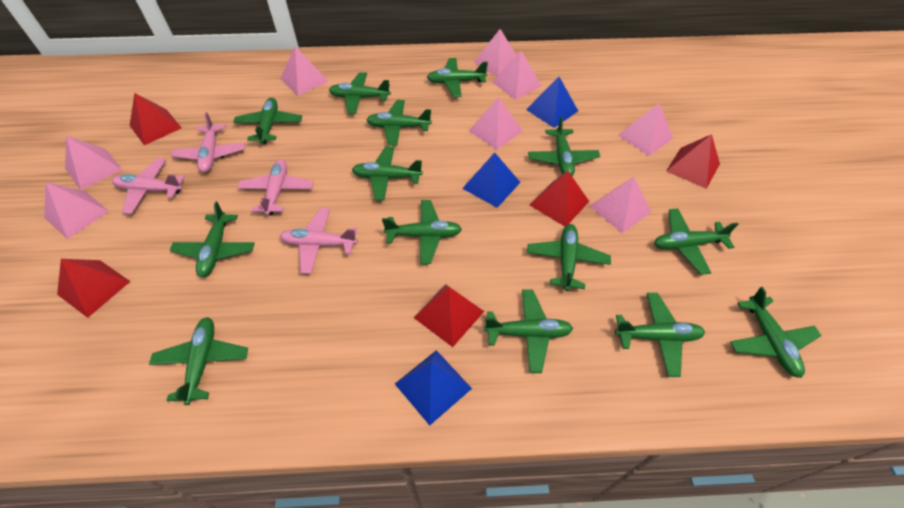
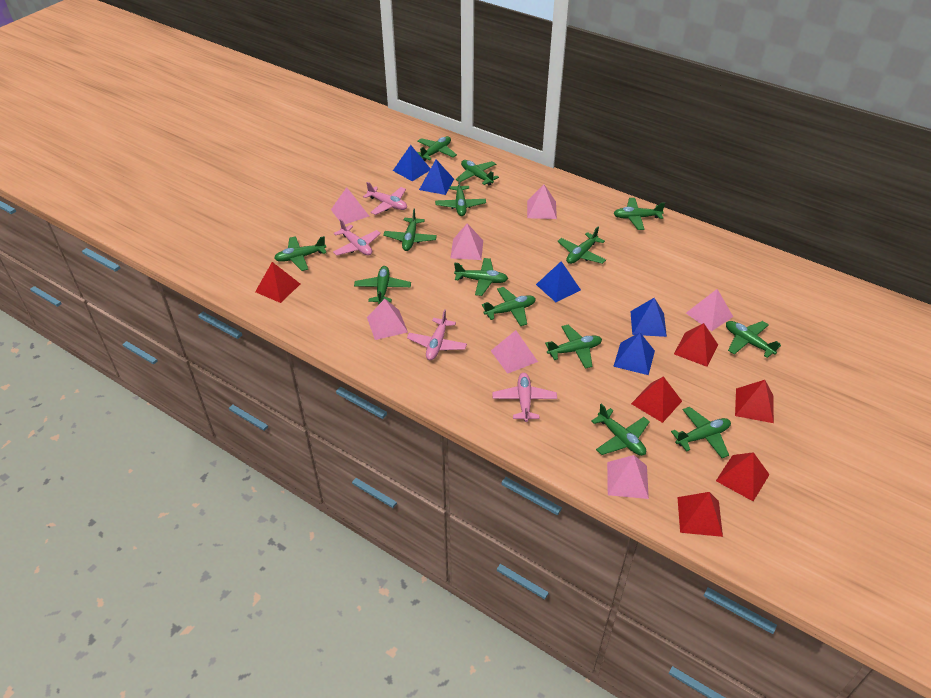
blue pyramid: 3 -> 5
pink pyramid: 8 -> 7
red pyramid: 5 -> 6

